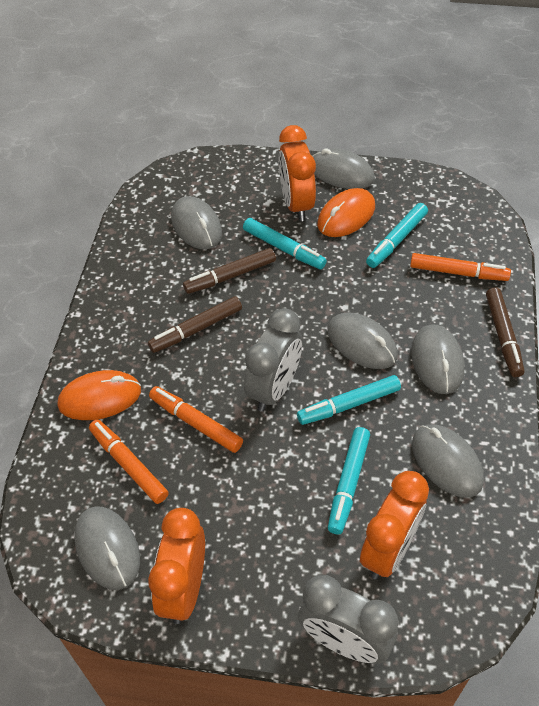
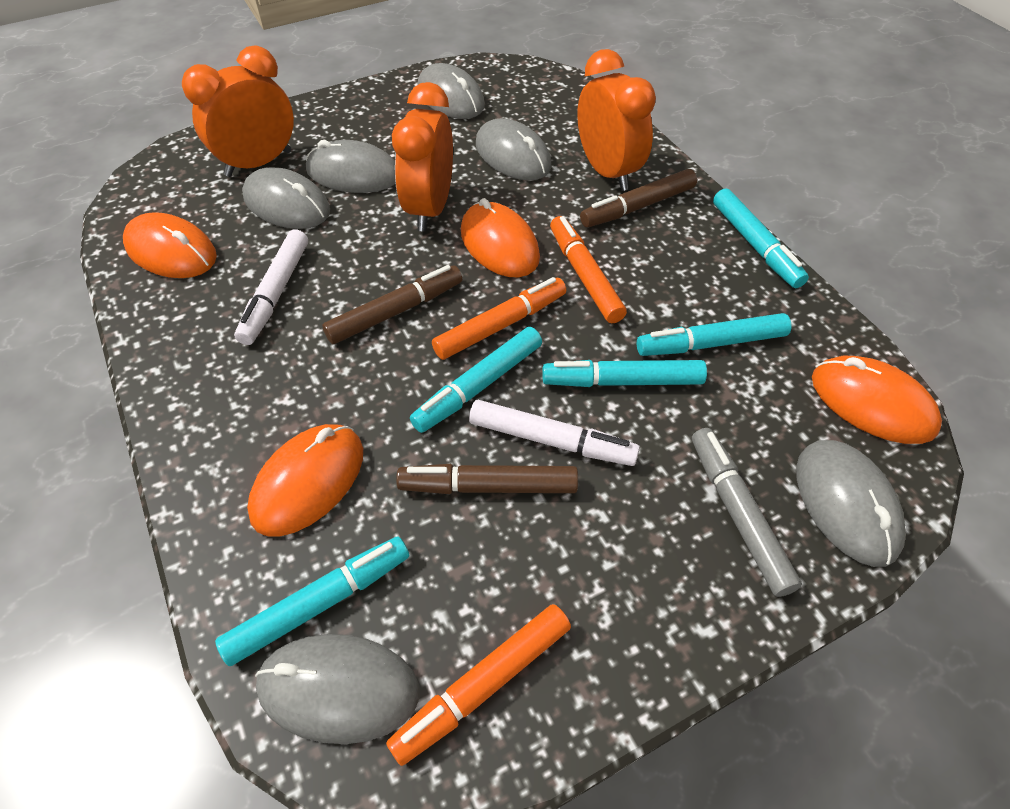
grey clock: 2 -> 0
grey marker: 0 -> 1
orange mouse: 2 -> 4
turquoise marker: 4 -> 5
white marker: 0 -> 2

